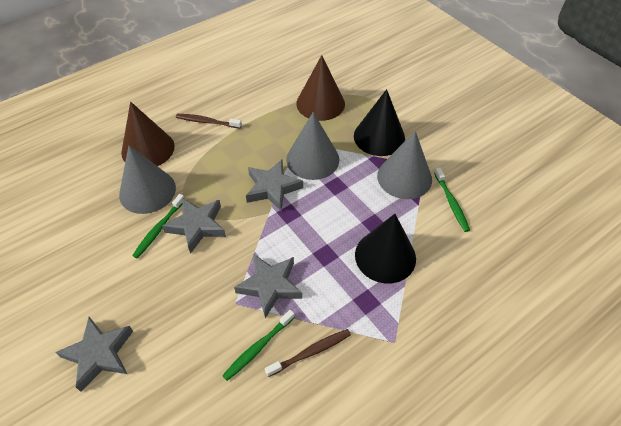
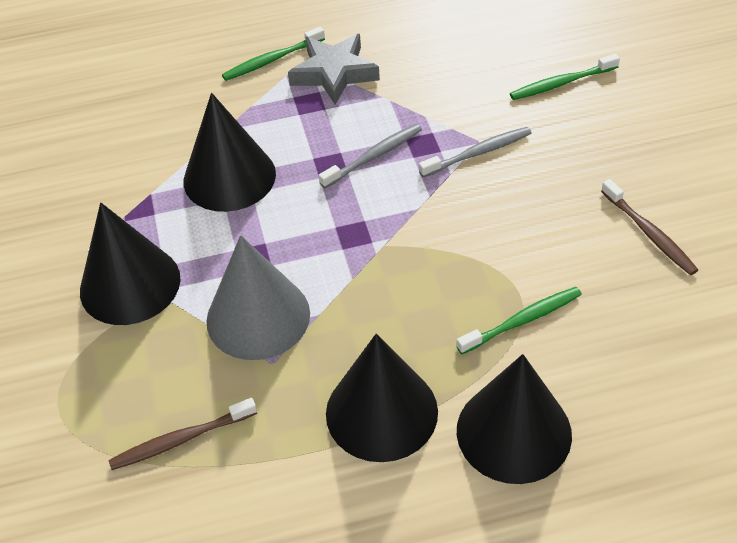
black cone: 2 -> 4
brown cone: 2 -> 0
grey cone: 3 -> 1
grey star: 4 -> 1
grey toothbrush: 0 -> 2

